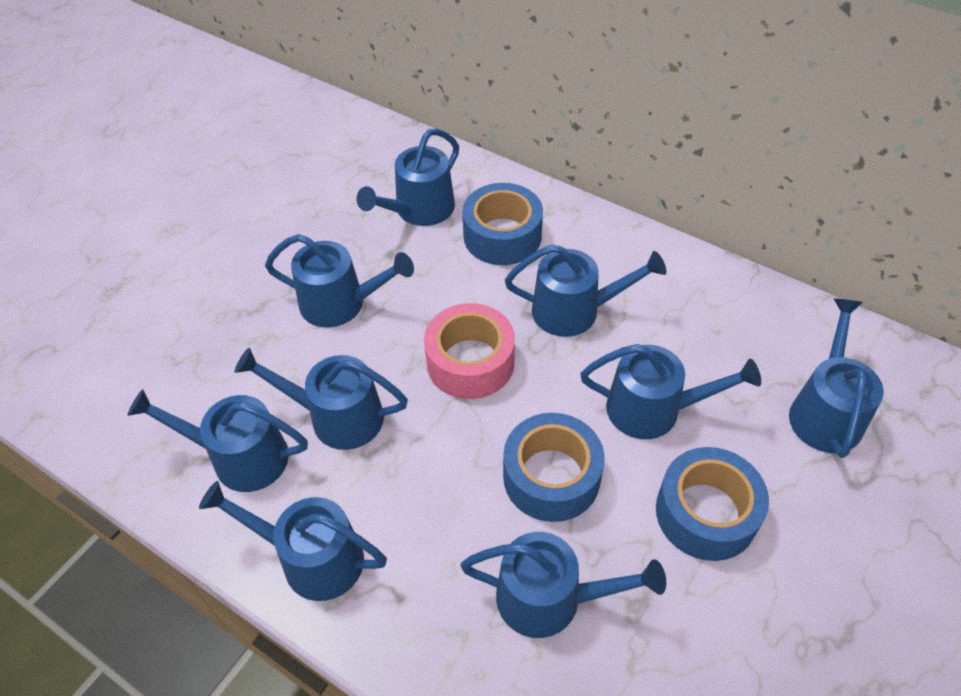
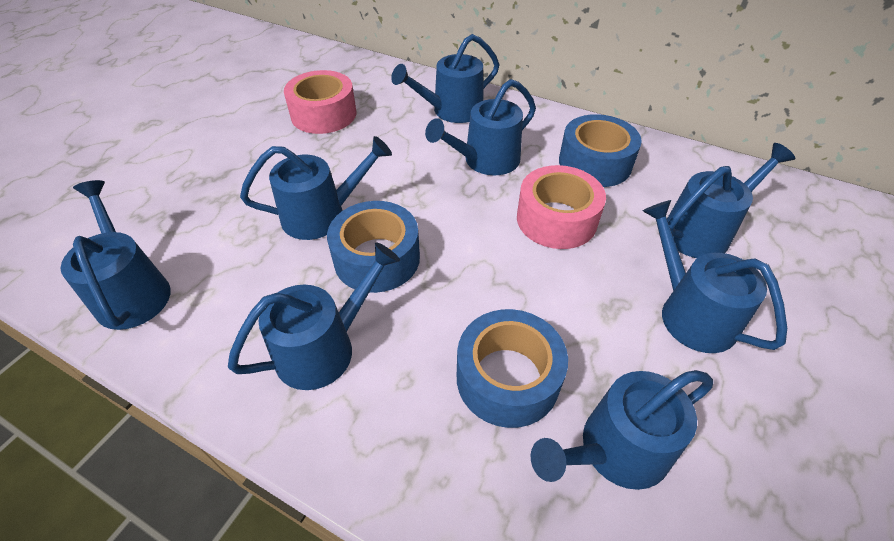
blue watering can: 9 -> 8
pink tape: 1 -> 2

